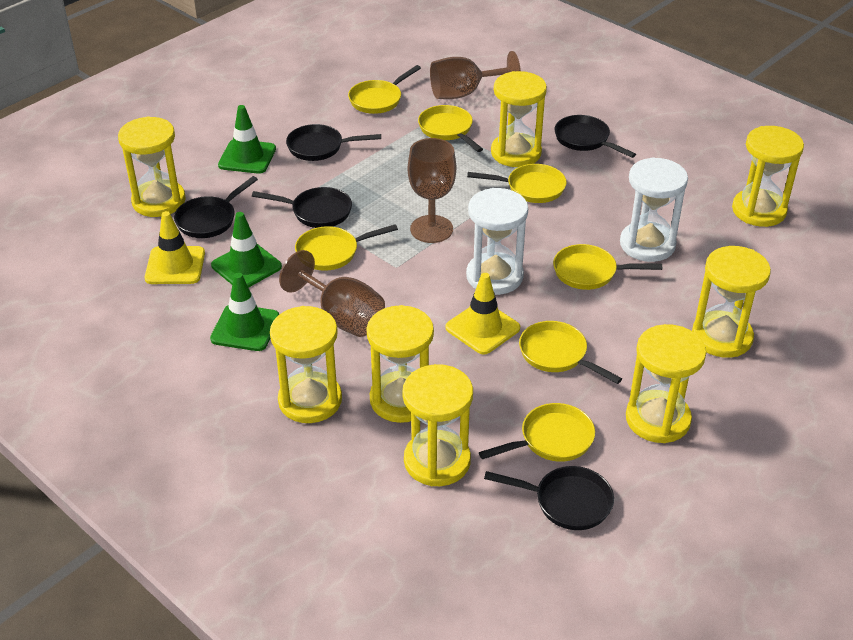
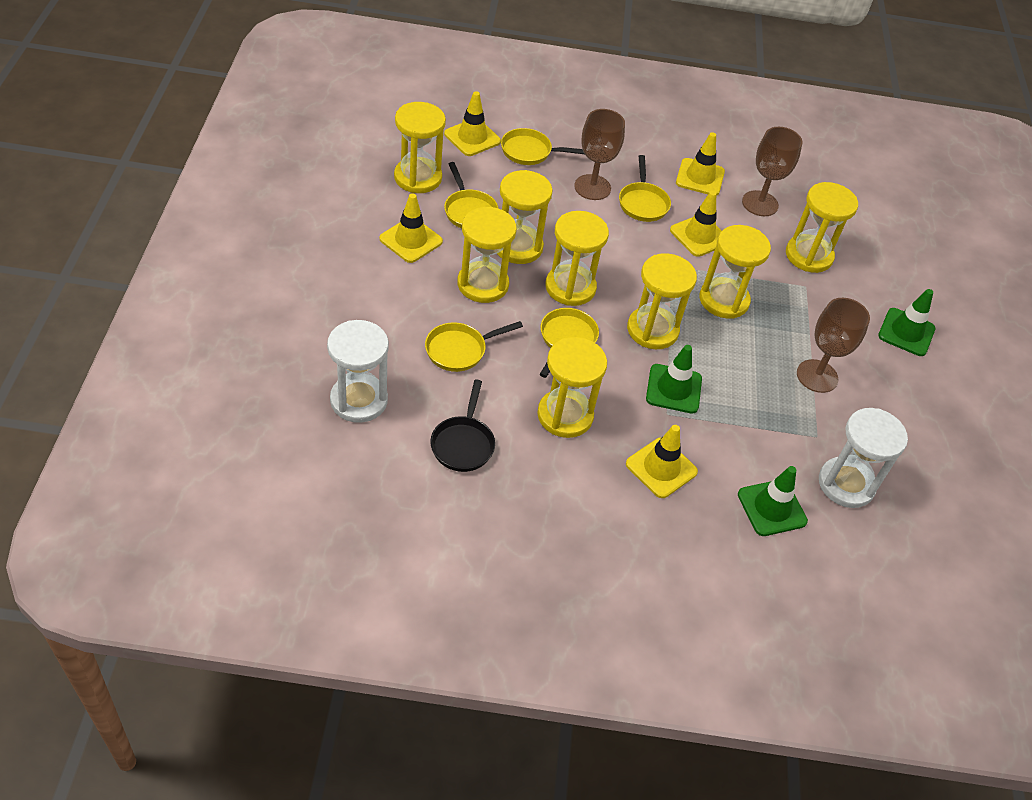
black pan: 5 -> 1
yellow pan: 7 -> 5
yellow traffic cone: 2 -> 5

